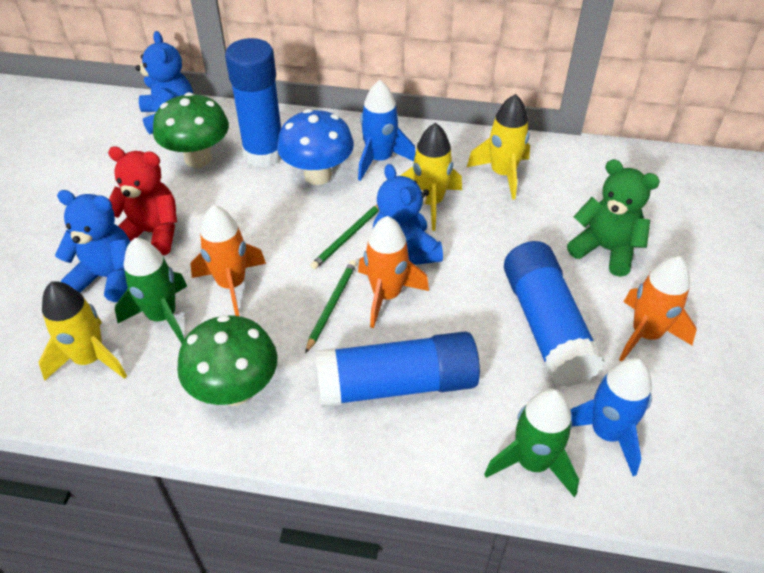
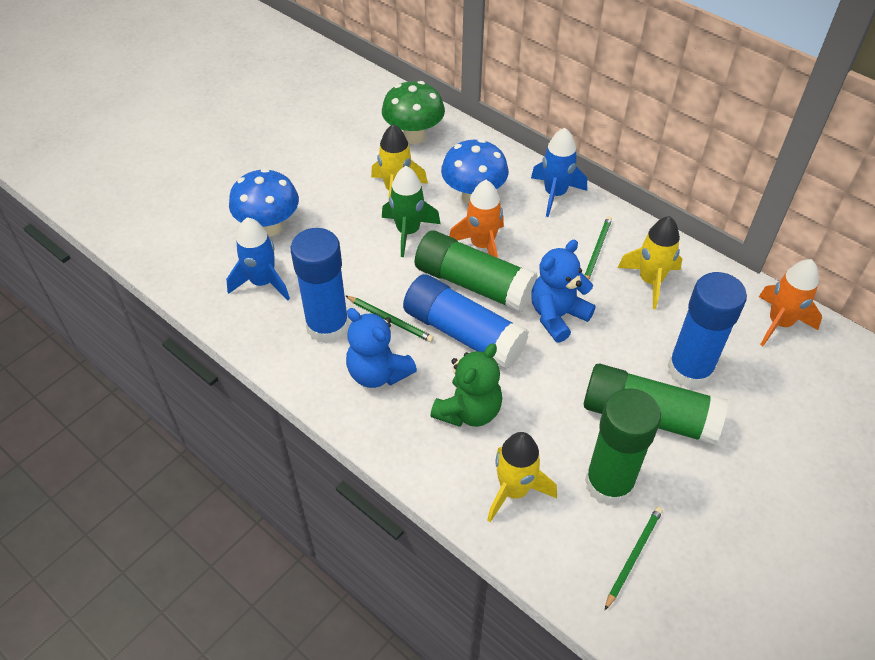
blue mushroom: 1 -> 2
blue teddy bear: 3 -> 2
green glue stick: 0 -> 3
green mushroom: 2 -> 1
green pencil: 2 -> 3
green rocket: 2 -> 1
orange rocket: 3 -> 2
red teddy bear: 1 -> 0

